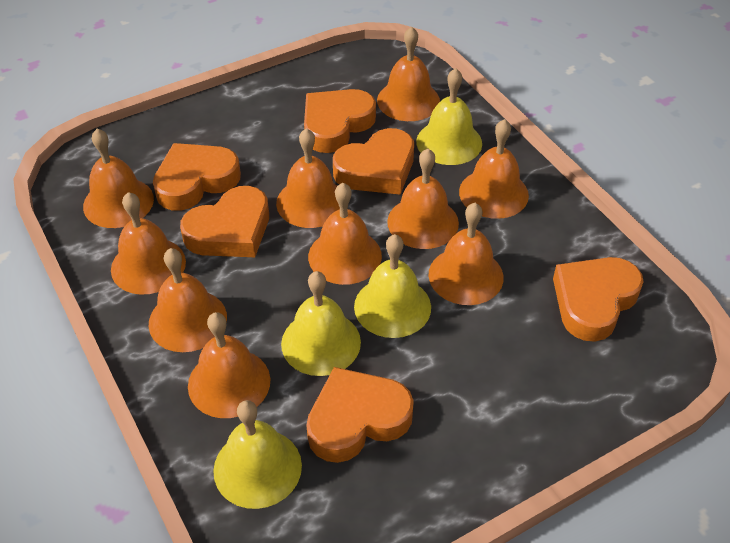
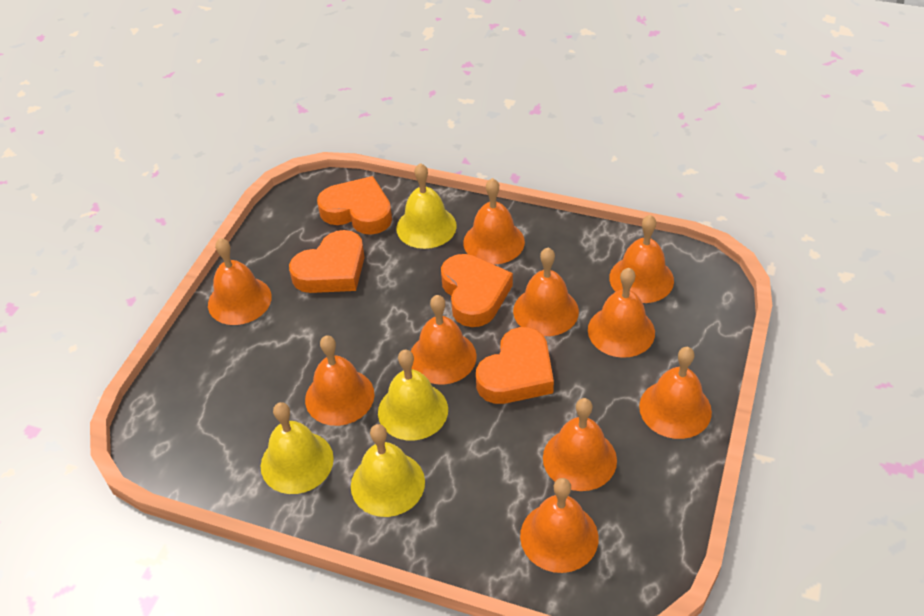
orange heart: 6 -> 4

